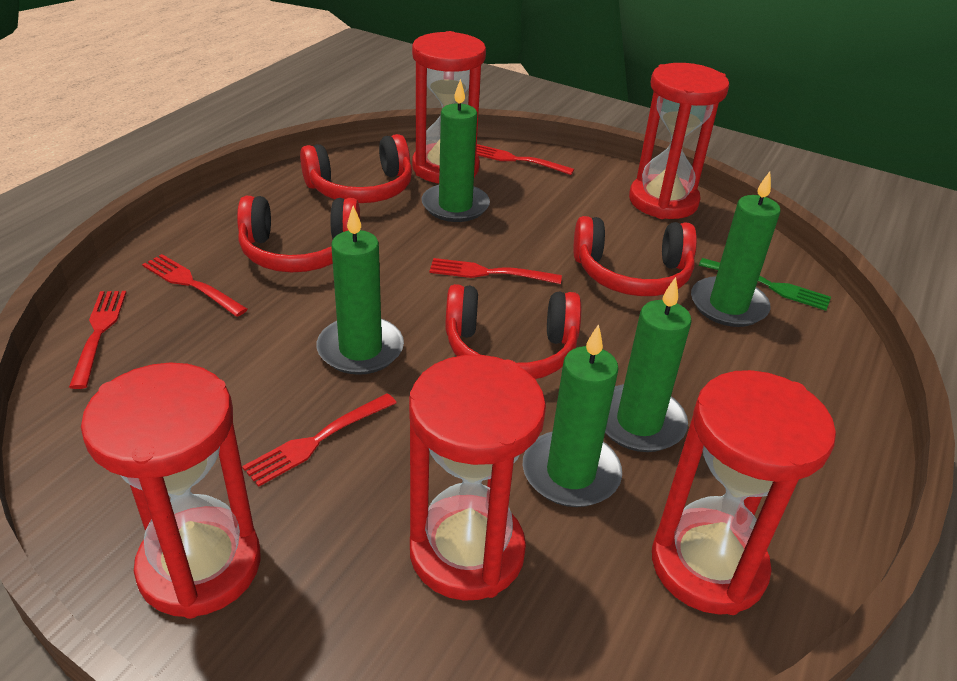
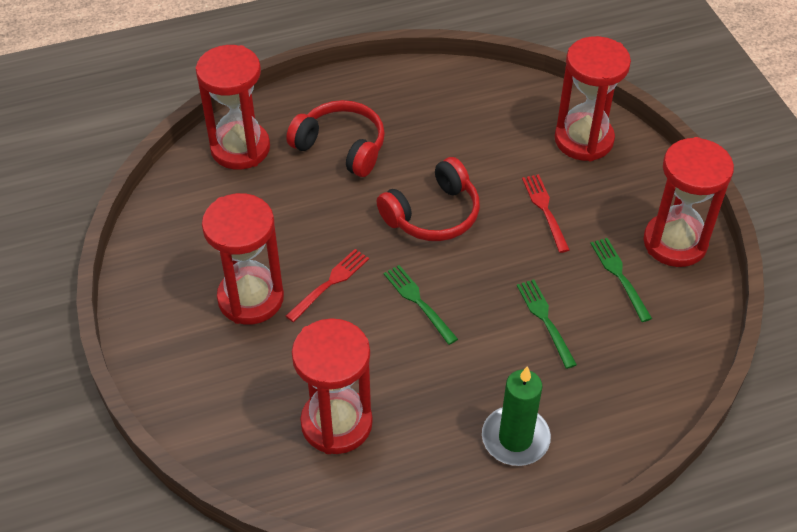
green candle: 5 -> 1
green fork: 1 -> 3
red fork: 5 -> 2
red headphones: 4 -> 2

